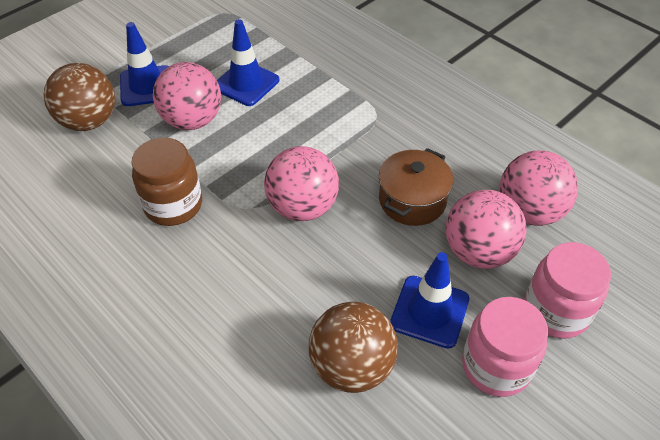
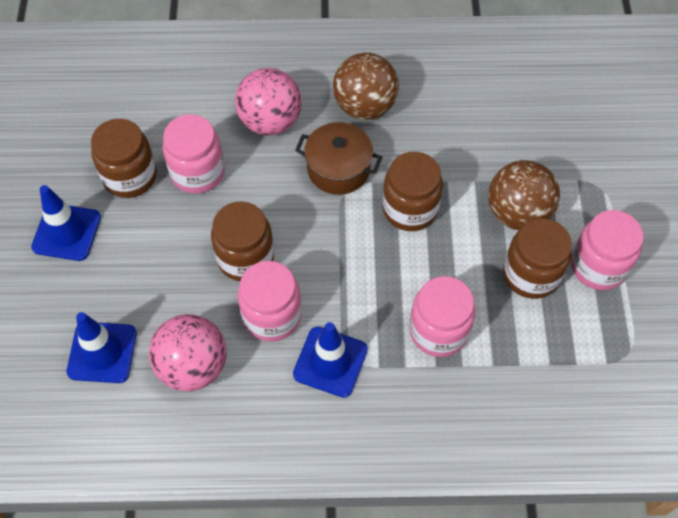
brown jar: 1 -> 4
pink ball: 4 -> 2
pink jar: 2 -> 4

